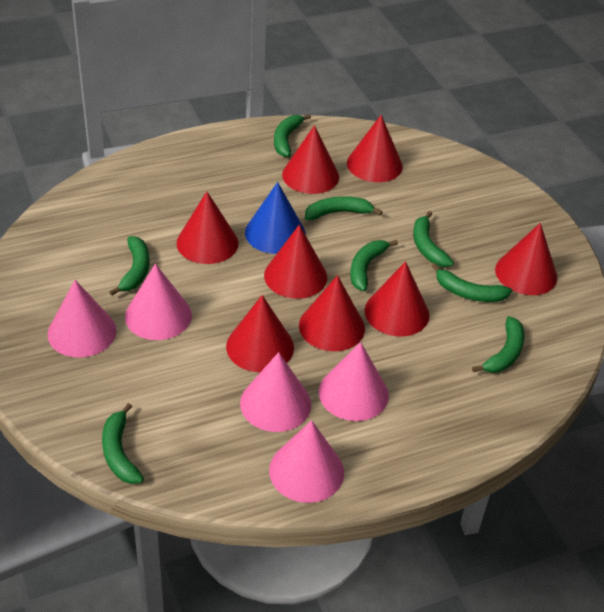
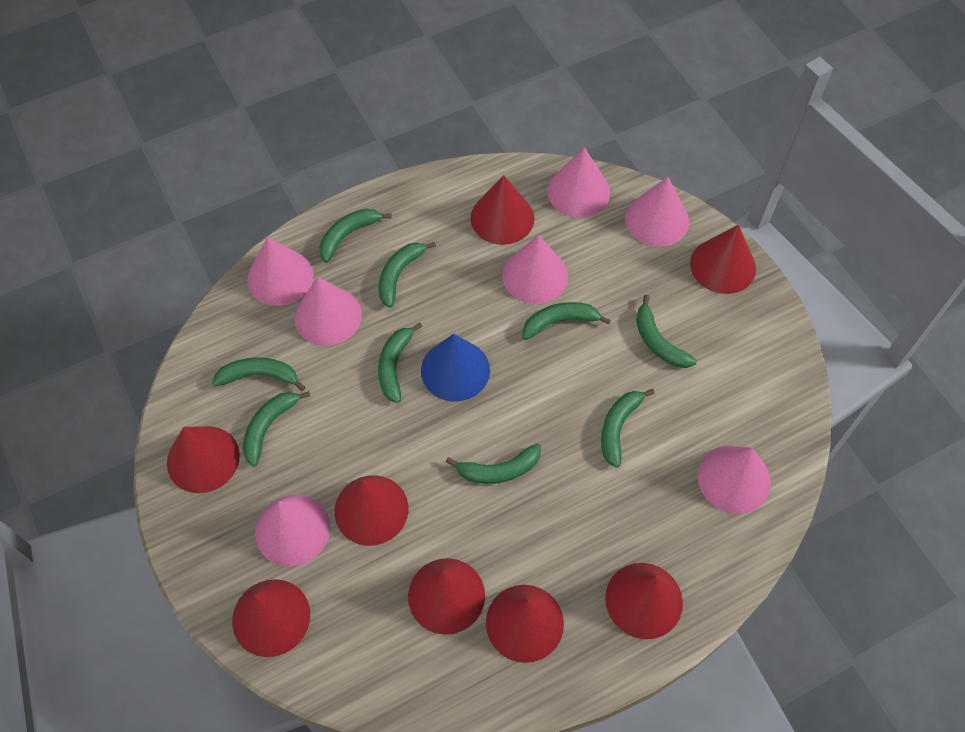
green banana: 8 -> 9
pink cone: 5 -> 7

